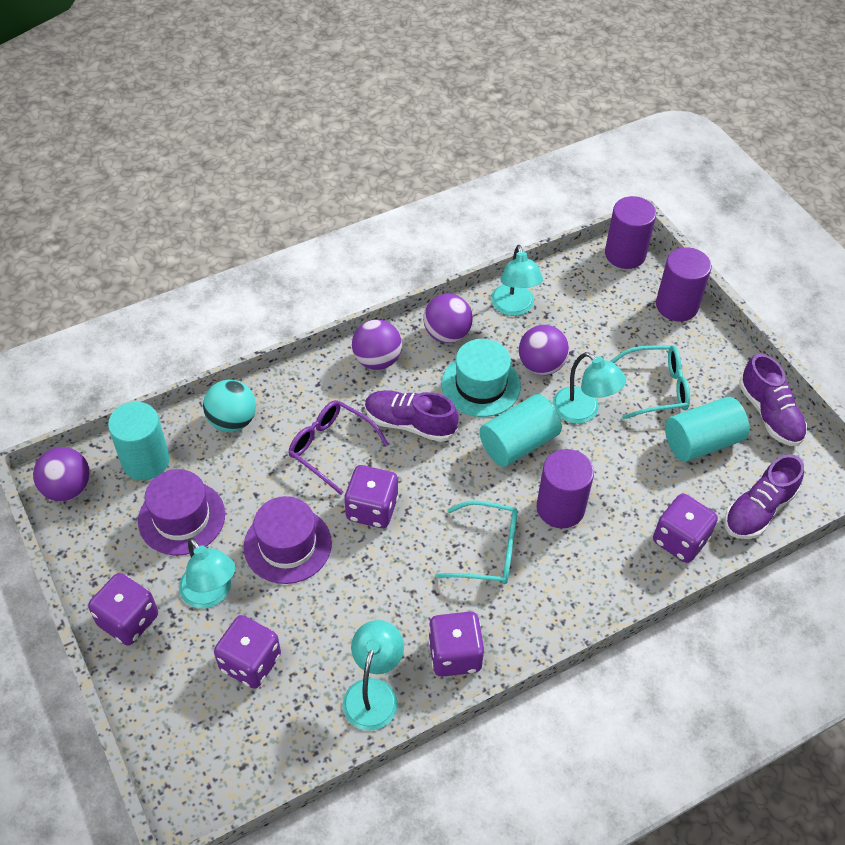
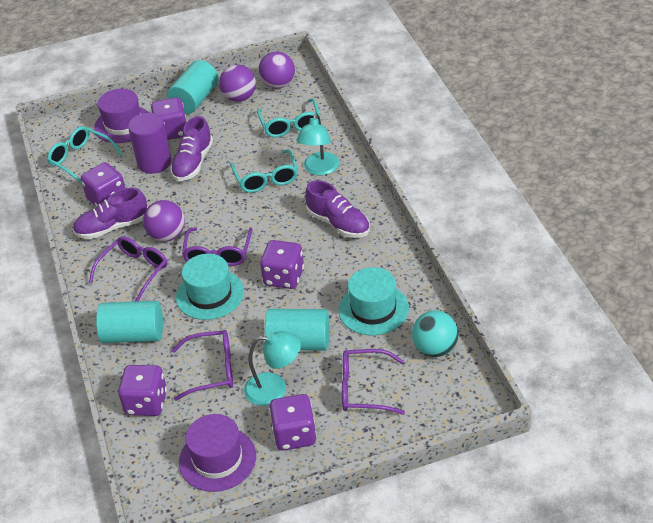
purple ball: 4 -> 3
purple cylinder: 3 -> 1
purple glasses: 1 -> 4
turquoise glasses: 2 -> 3
turquoise hat: 1 -> 2
turquoise lamp: 4 -> 2

